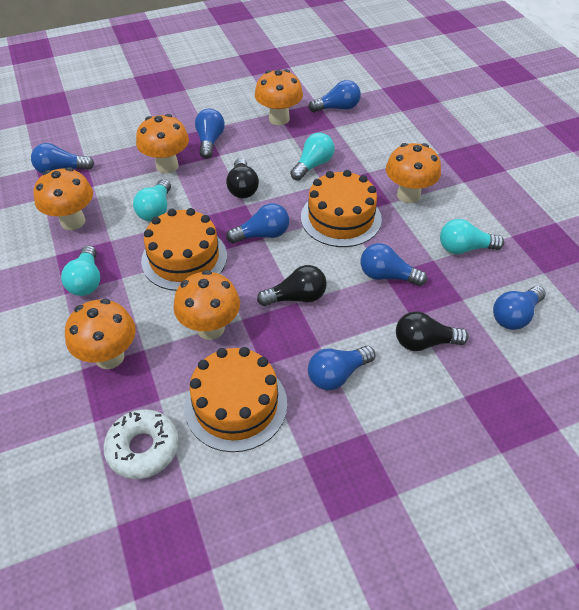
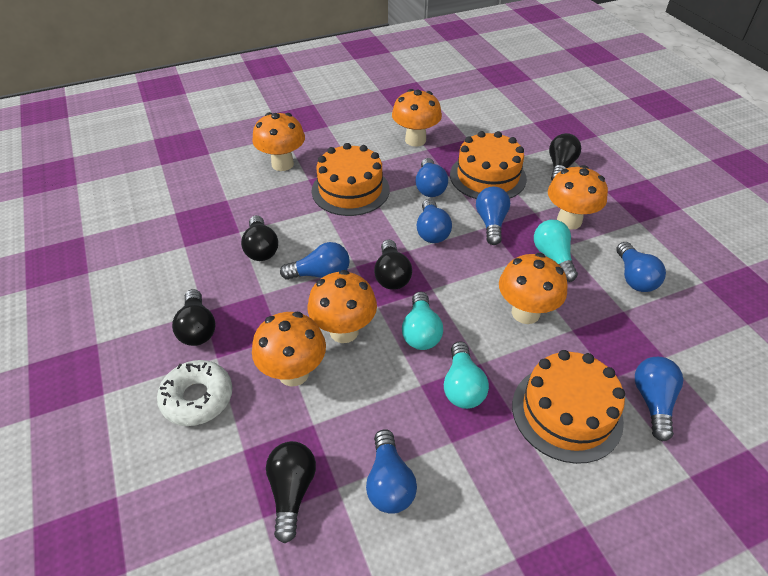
black light bulb: 3 -> 5
turquoise light bulb: 4 -> 3

